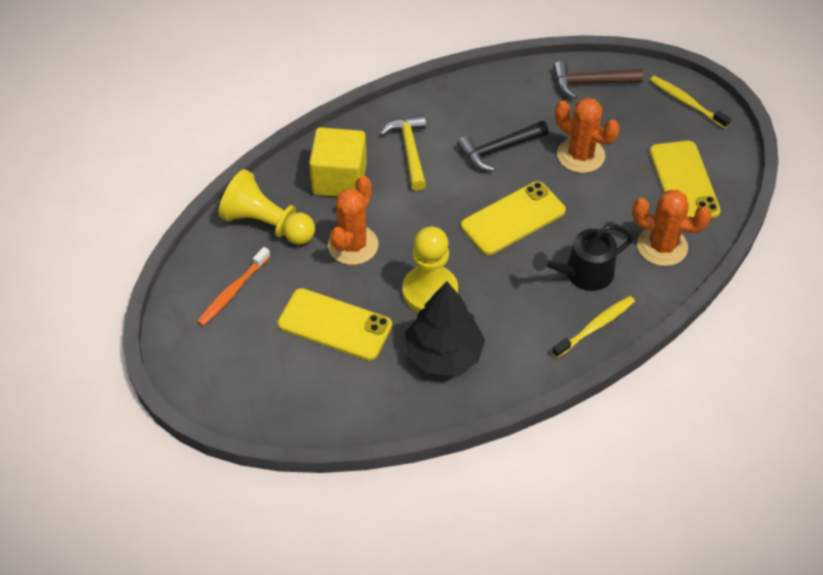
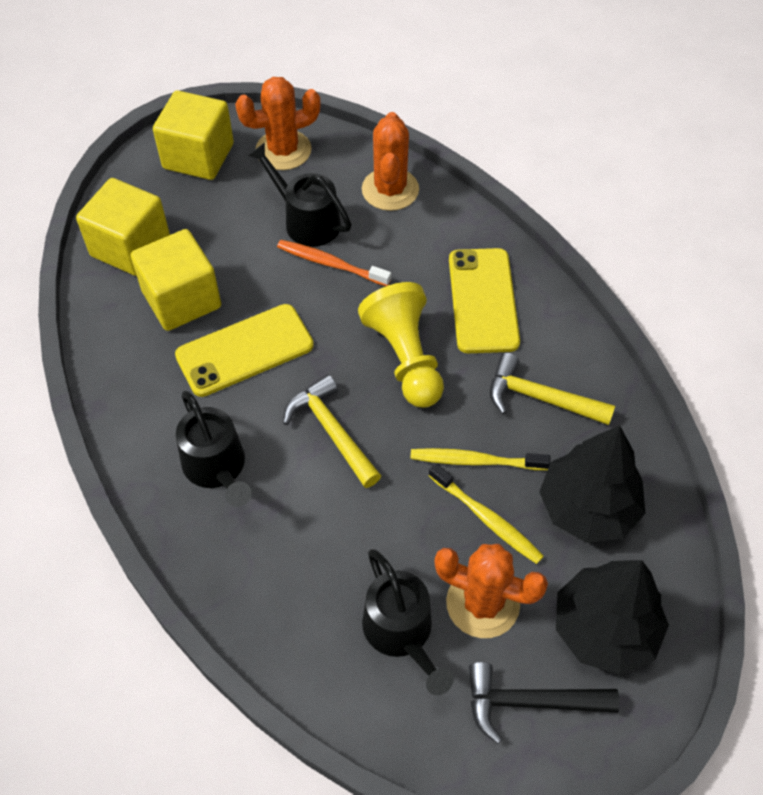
black tree: 1 -> 2
black watering can: 1 -> 3
brown hammer: 1 -> 0
yellow cube: 1 -> 3
yellow hammer: 1 -> 2
yellow pawn: 2 -> 1
yellow phone: 3 -> 2

